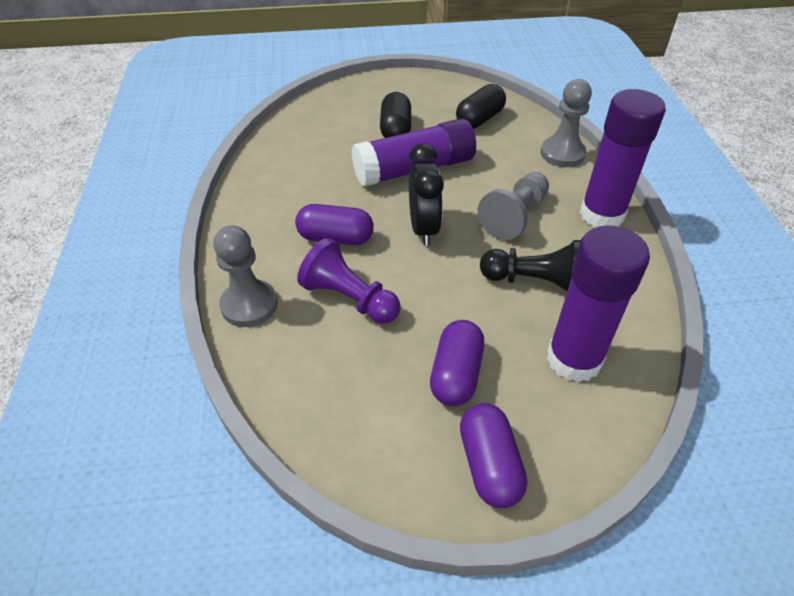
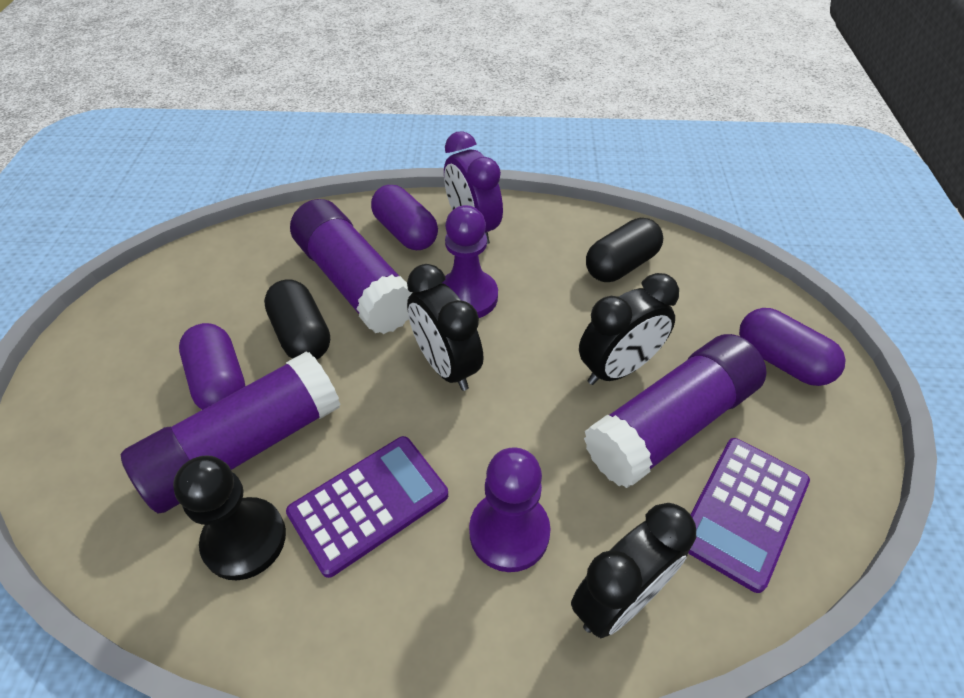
black clock: 1 -> 3
grey pawn: 3 -> 0
purple calculator: 0 -> 2
purple clock: 0 -> 1
purple pawn: 1 -> 2

